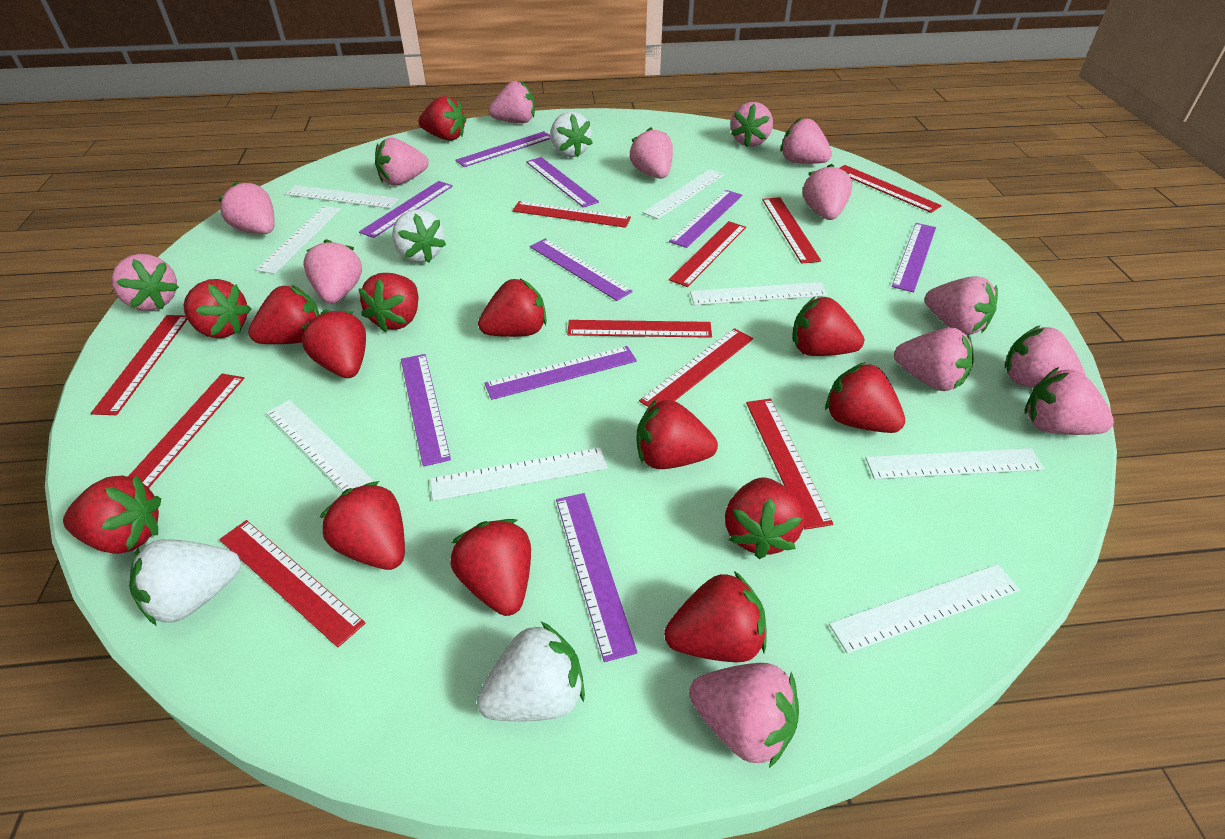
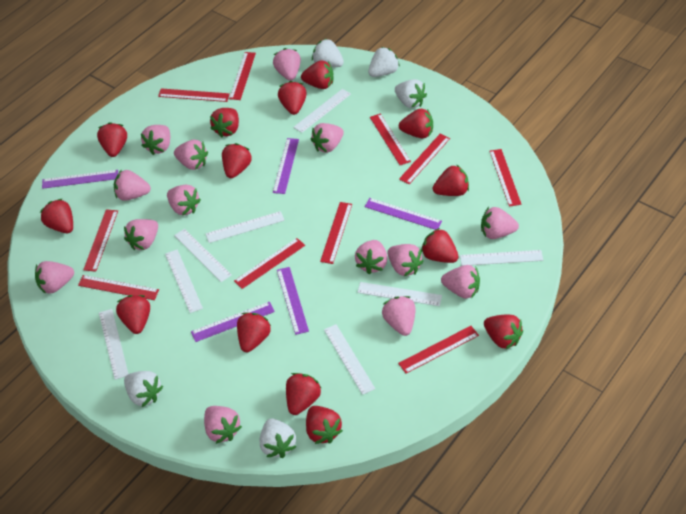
purple ruler: 9 -> 5
white strawberry: 4 -> 5

